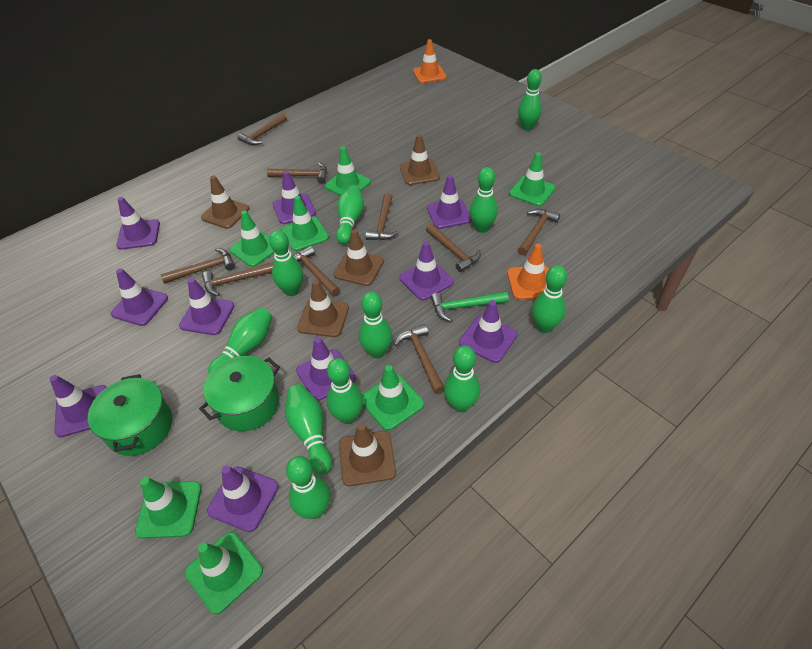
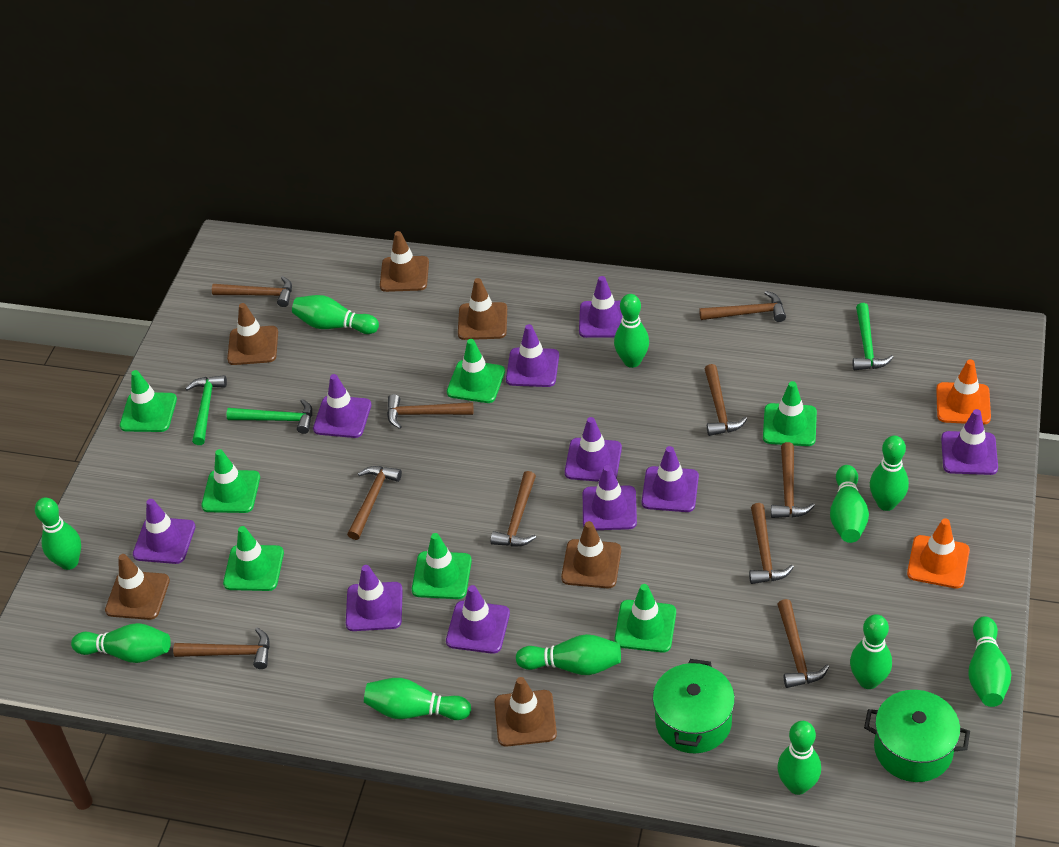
brown hammer: 9 -> 10
brown traffic cone: 5 -> 6
green hammer: 1 -> 3

